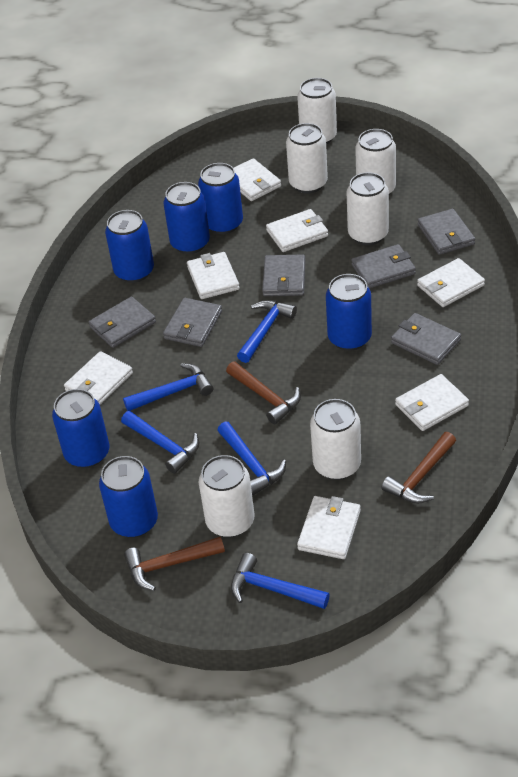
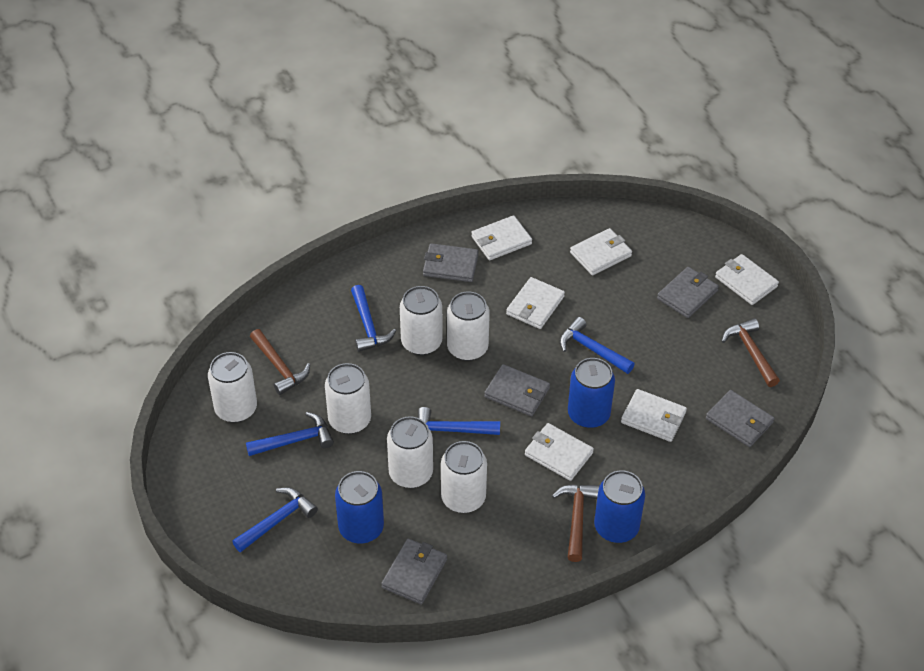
blue can: 6 -> 3
grey wallet: 6 -> 5
white wallet: 7 -> 6

